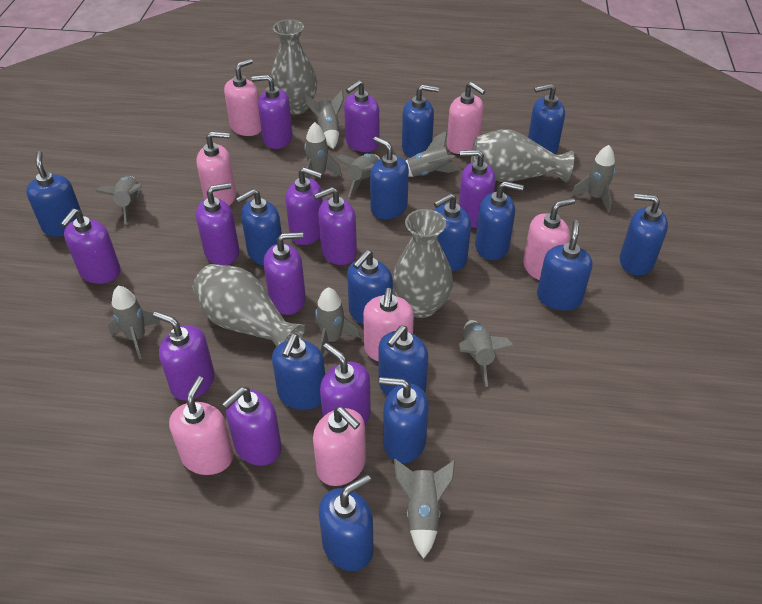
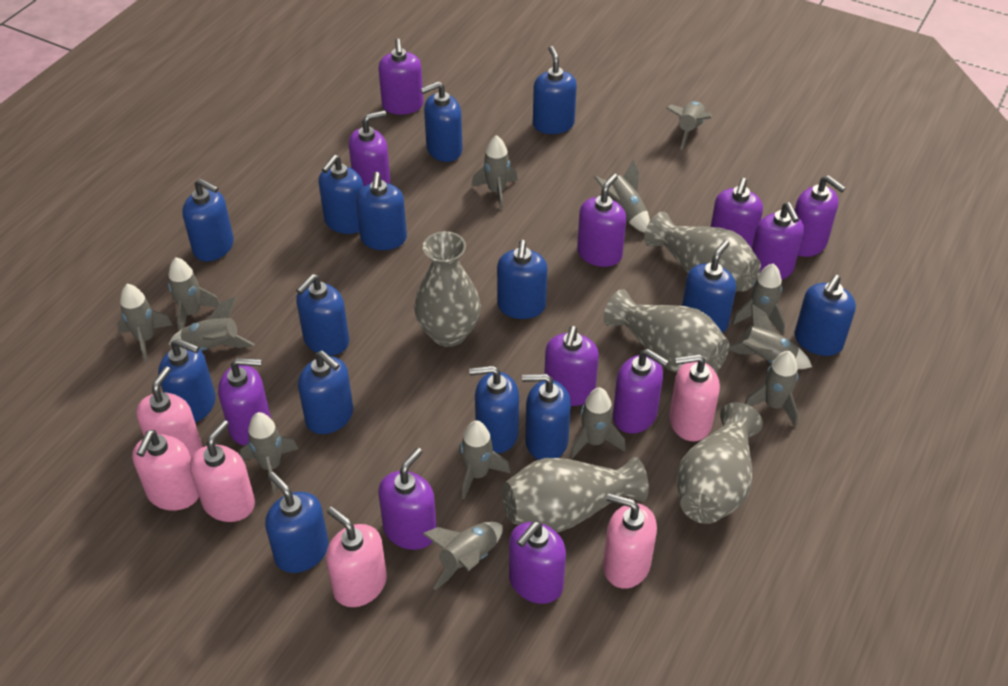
grey rocket: 10 -> 13
grey vase: 4 -> 5
pink soap dispenser: 7 -> 6

